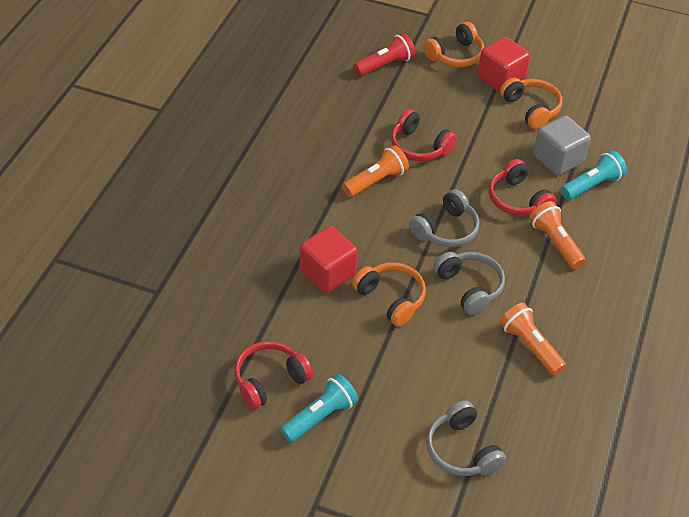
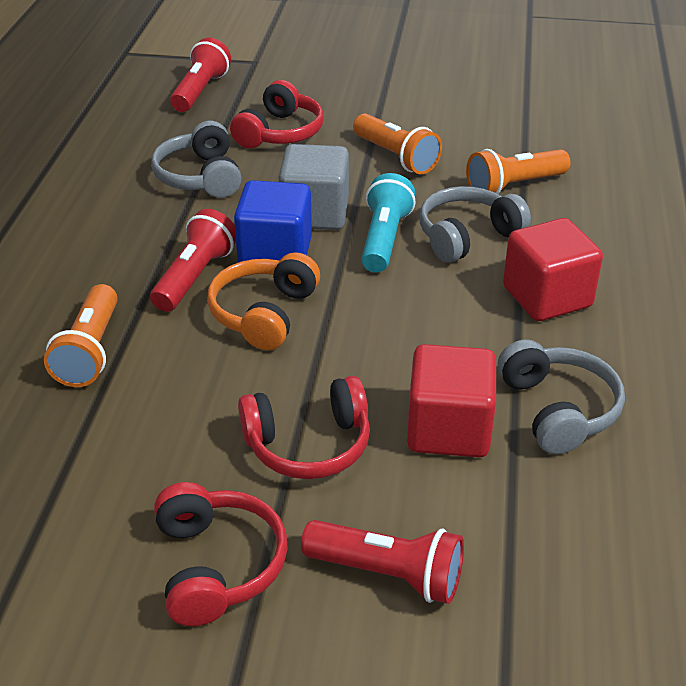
blue cube: 0 -> 1
orange headphones: 3 -> 1
red flashlight: 1 -> 3
turquoise flashlight: 2 -> 1

